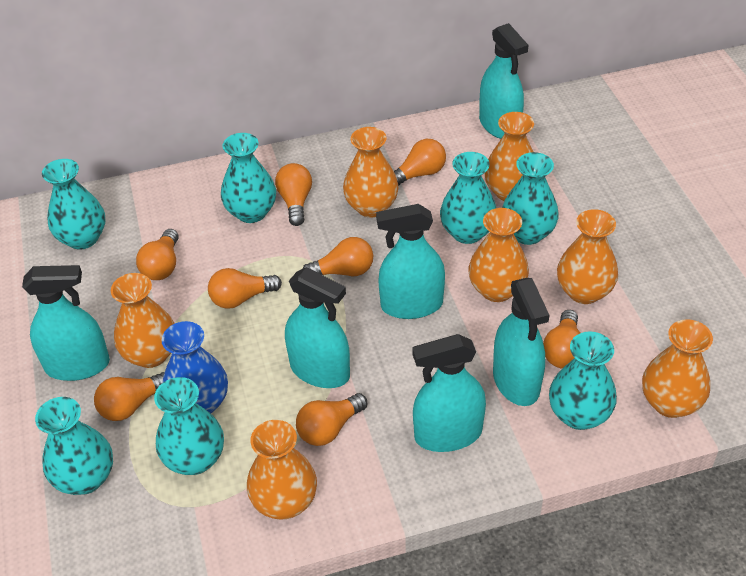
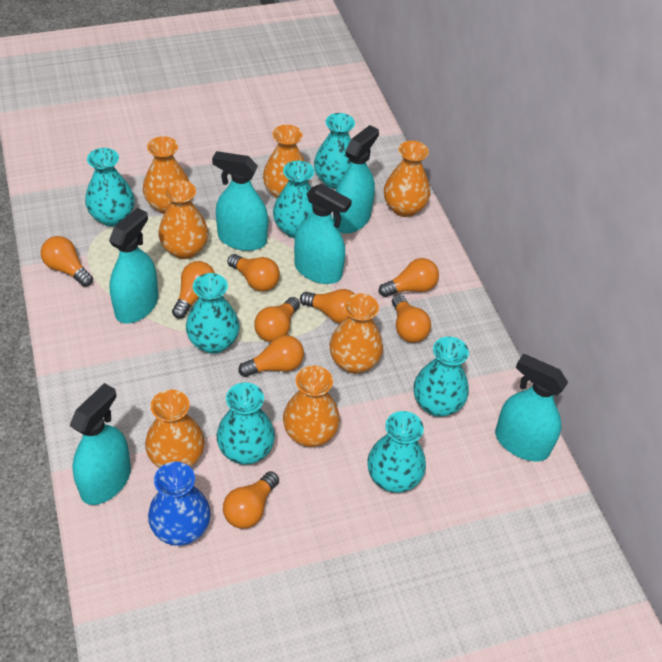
orange light bulb: 8 -> 9

